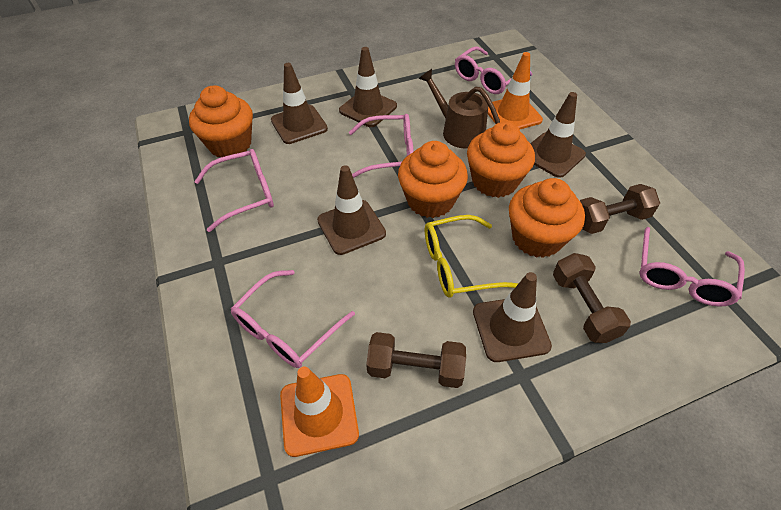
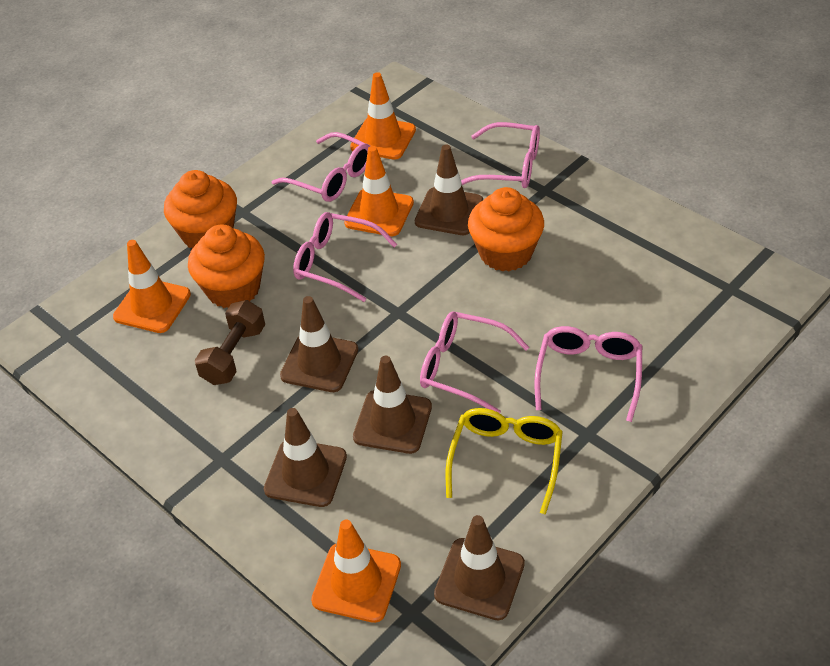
brown dumbbell: 3 -> 1
brown watering can: 1 -> 0
orange cupcake: 4 -> 3
orange traffic cone: 2 -> 4

